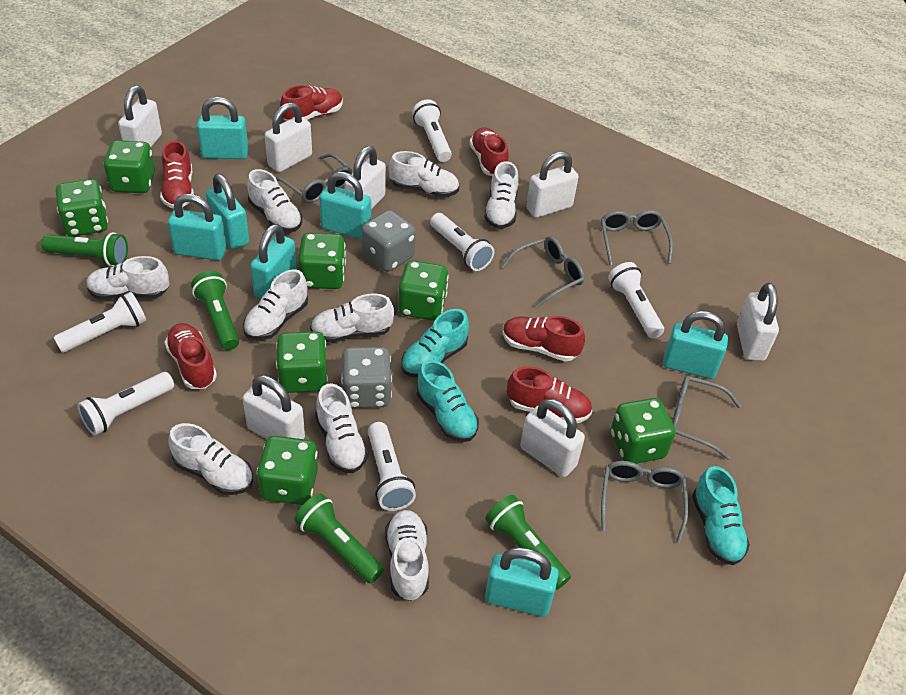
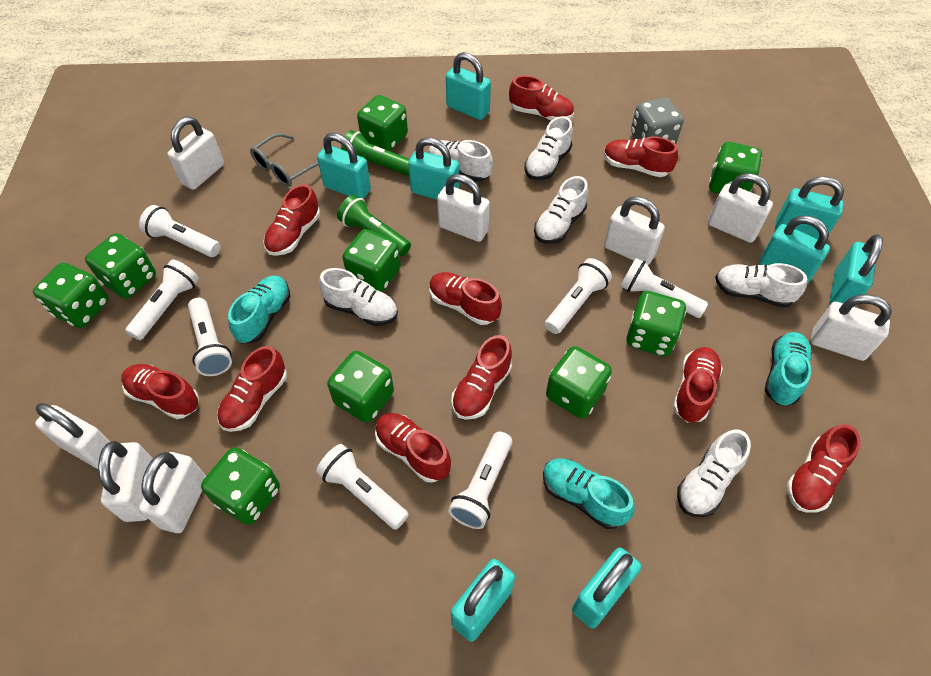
green dice: 7 -> 9
green flashlight: 4 -> 2
grey dice: 2 -> 1
grey glasses: 5 -> 1
red shoe: 6 -> 10
turquoise padlock: 7 -> 8
white flashlight: 6 -> 7
white padlock: 7 -> 8
white shoe: 9 -> 6

